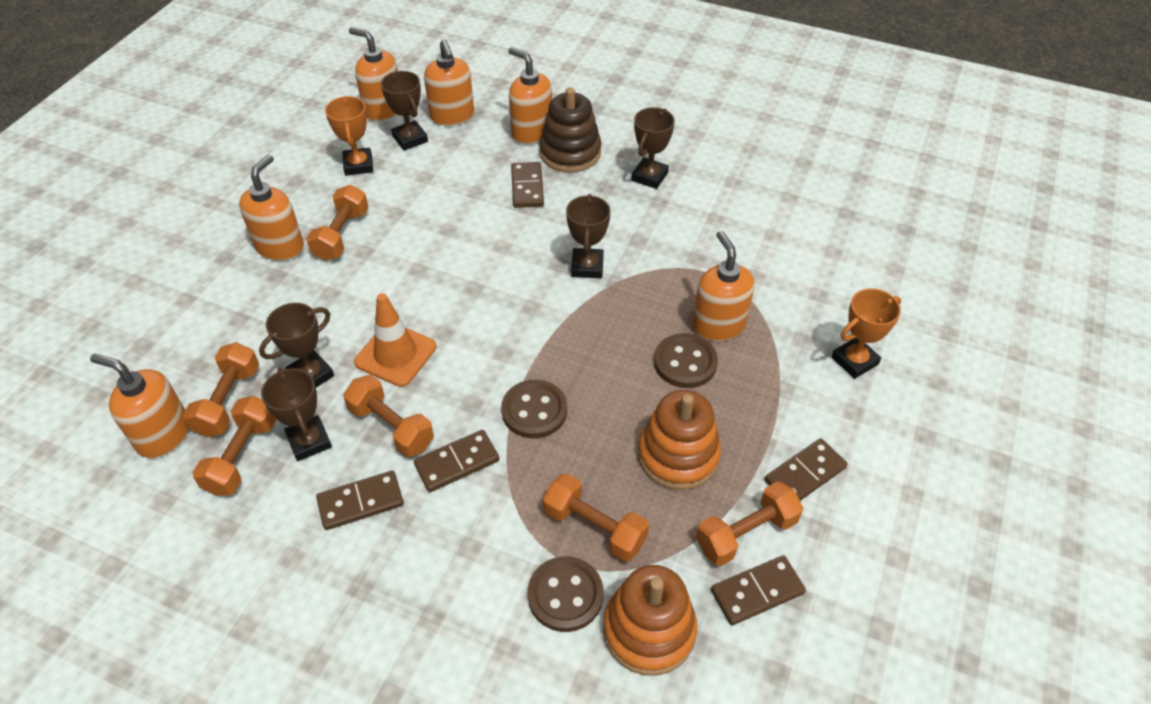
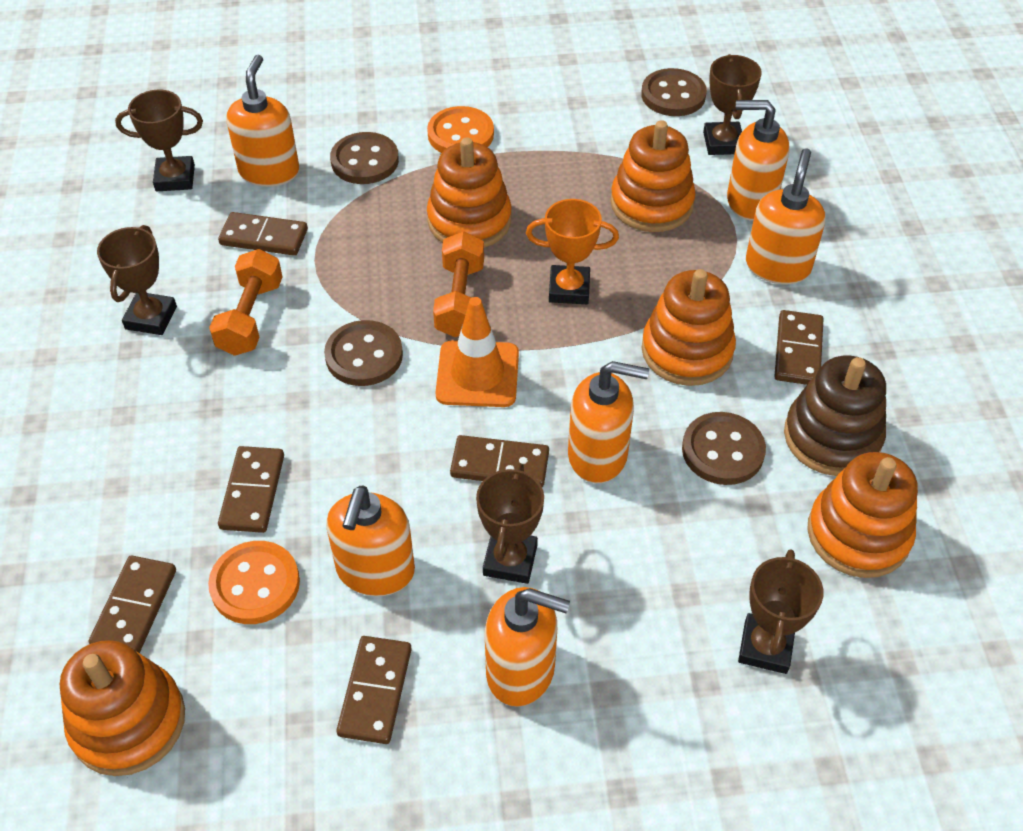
brown button: 3 -> 4
brown domino: 5 -> 6
orange button: 0 -> 2
orange dumbbell: 6 -> 2
orange stacking toy: 2 -> 5
orange trophy: 2 -> 1

